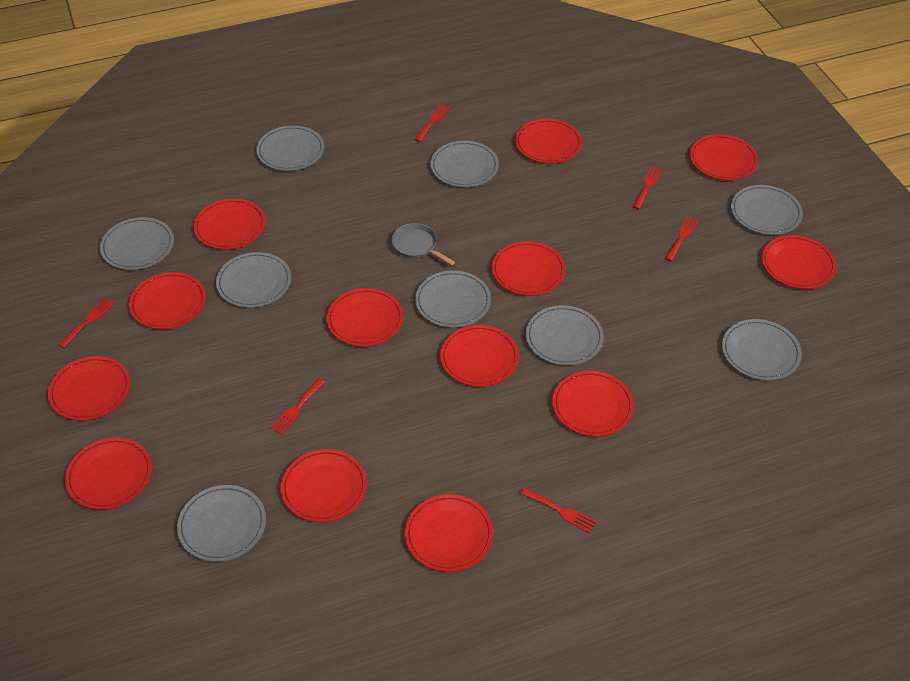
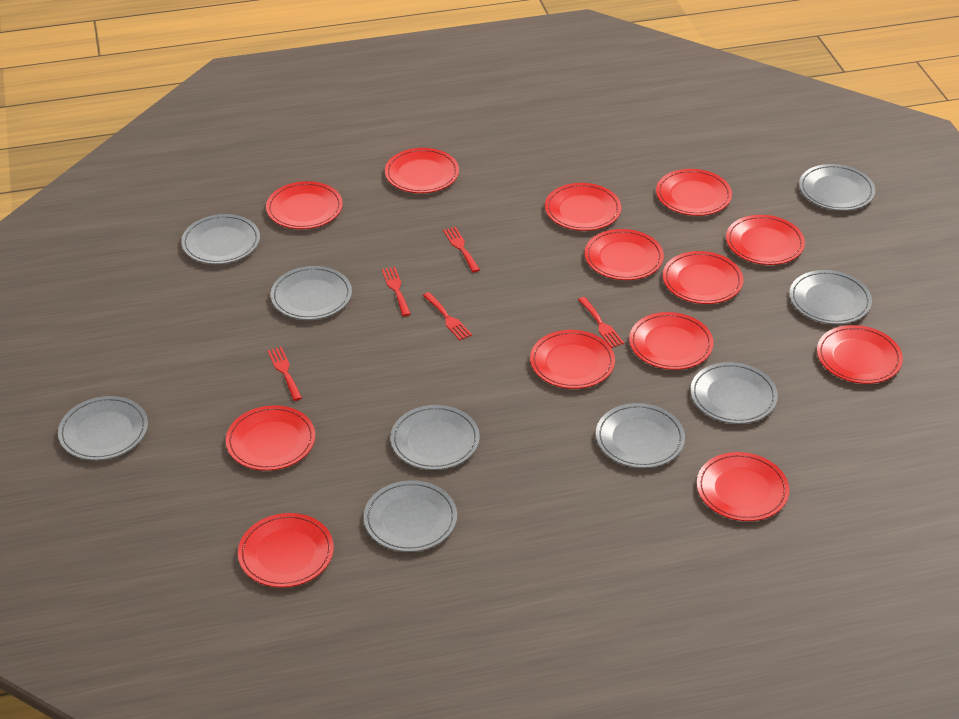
grey pan: 1 -> 0
red fork: 6 -> 5

